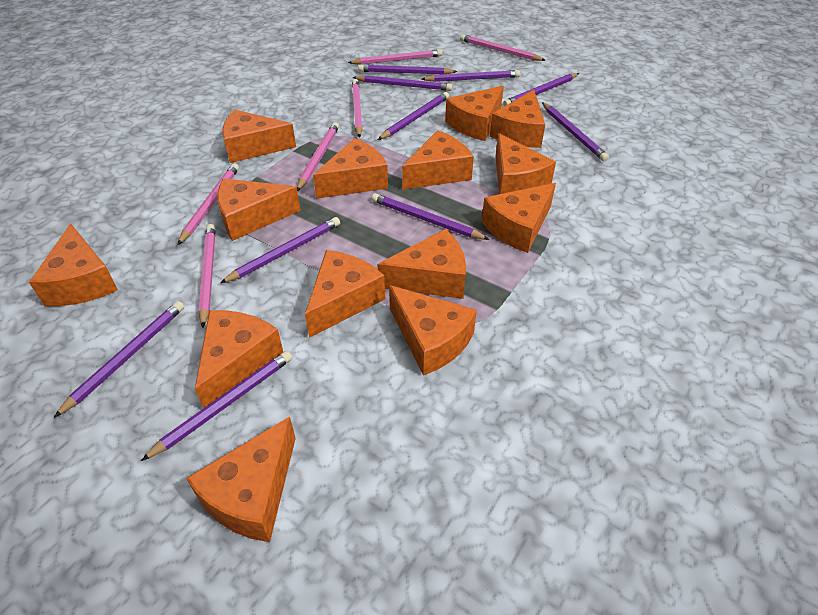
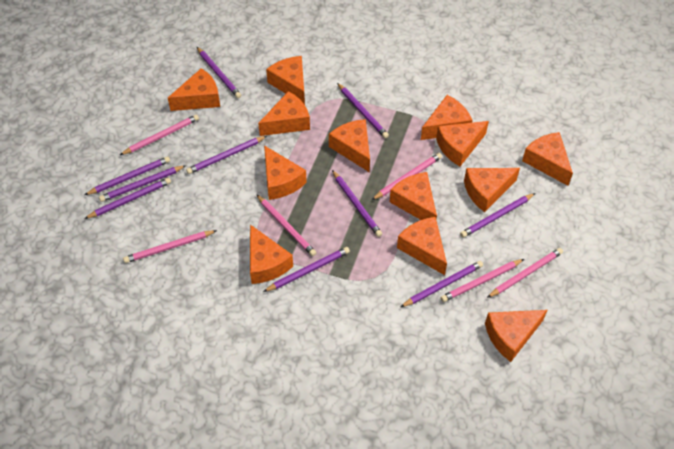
orange cheese: 14 -> 13

